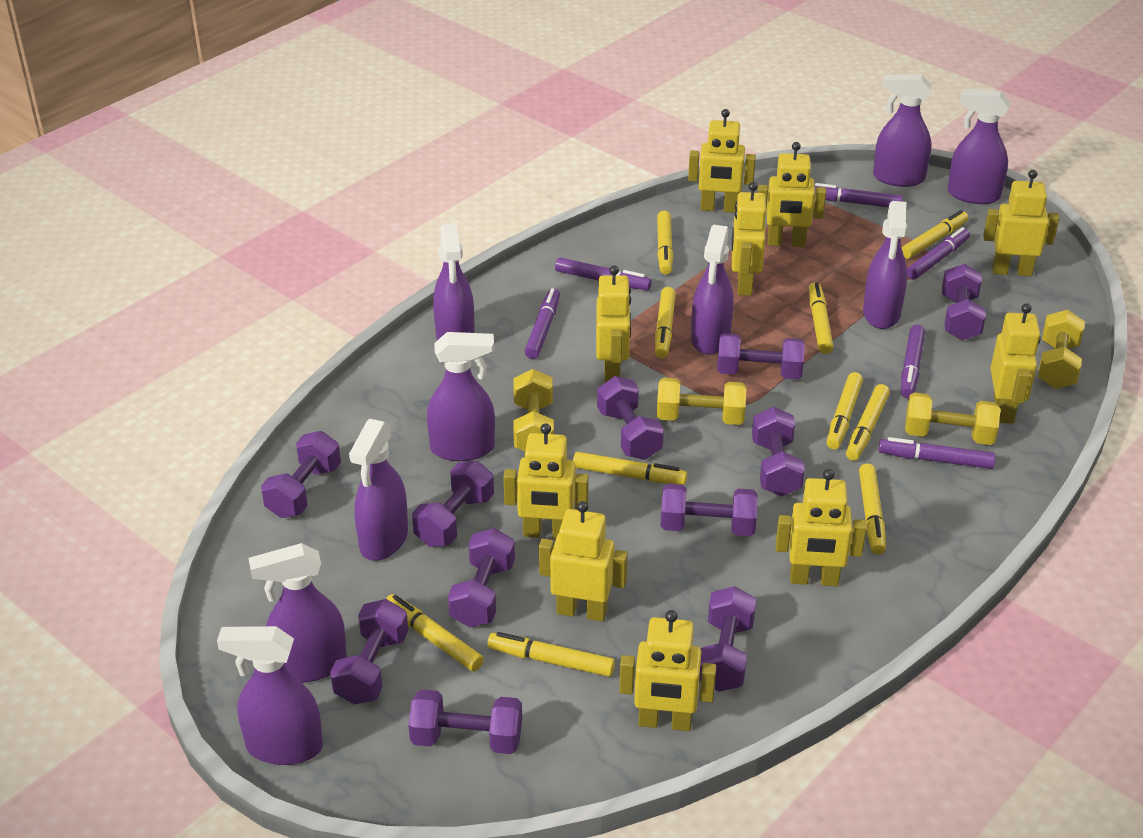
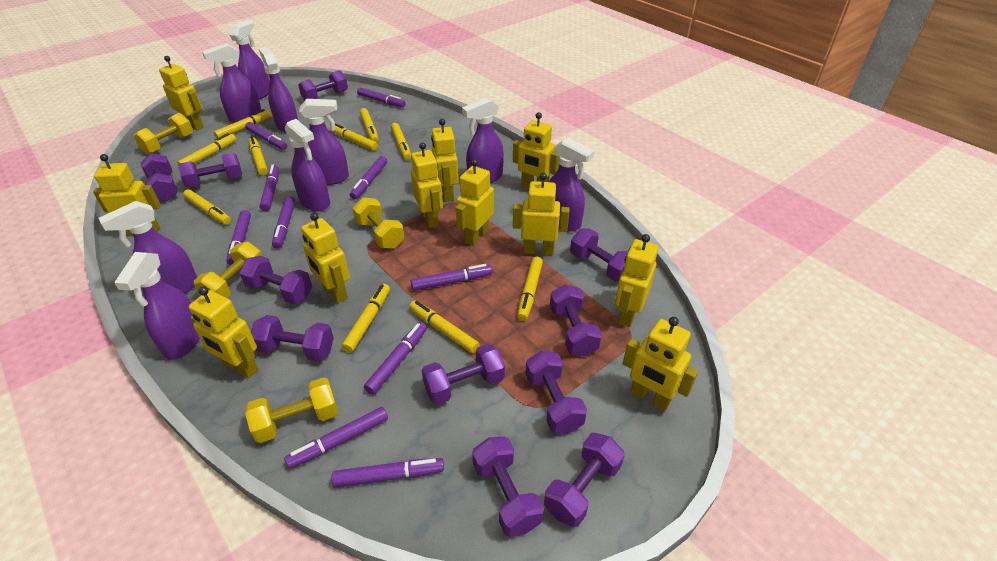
purple marker: 6 -> 10
yellow robot: 10 -> 11

